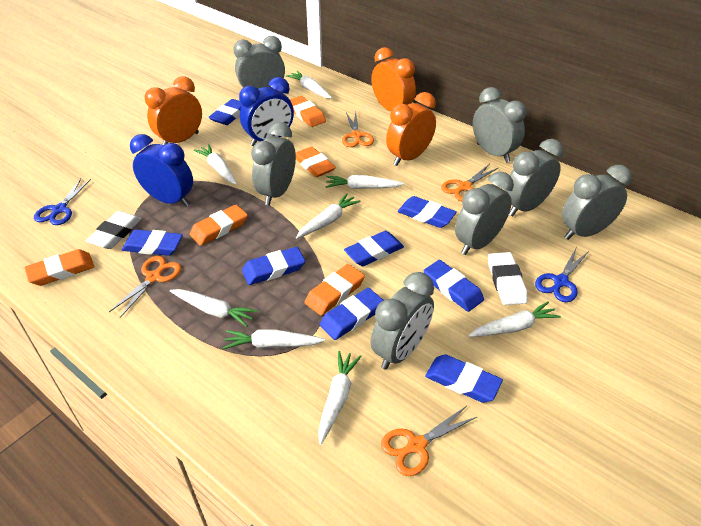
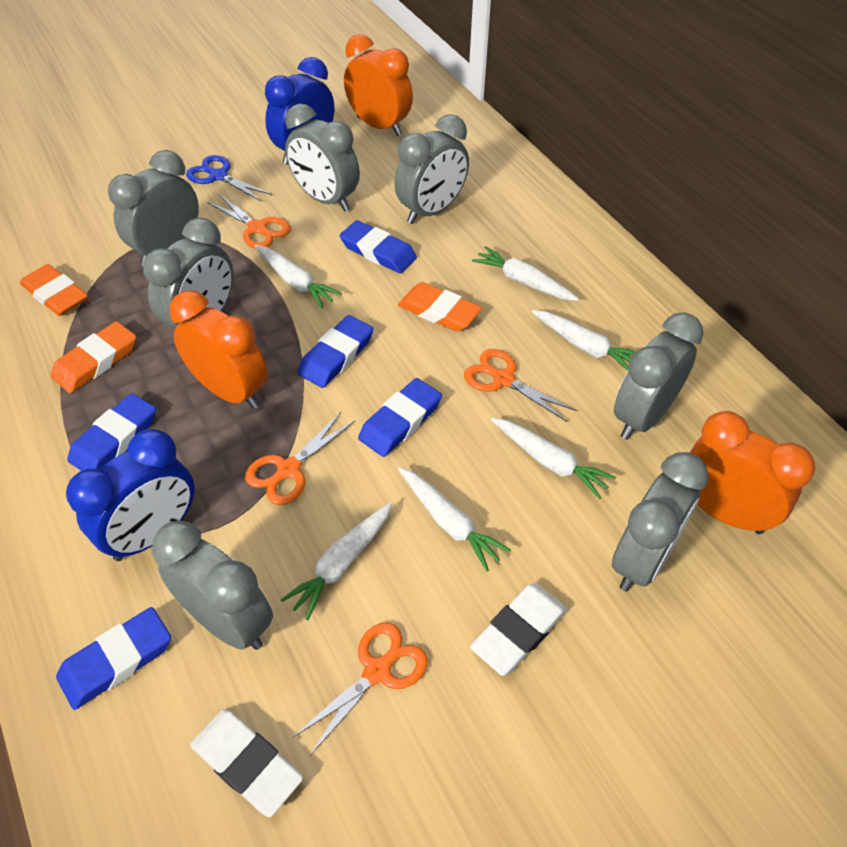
blue eraser: 8 -> 5
blue scissors: 2 -> 1
orange eraser: 5 -> 3
white carrot: 8 -> 6

